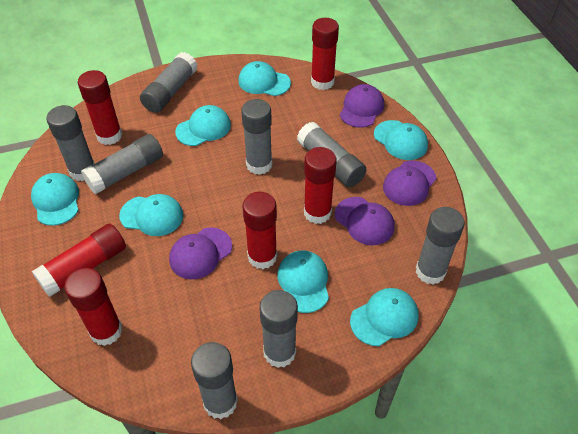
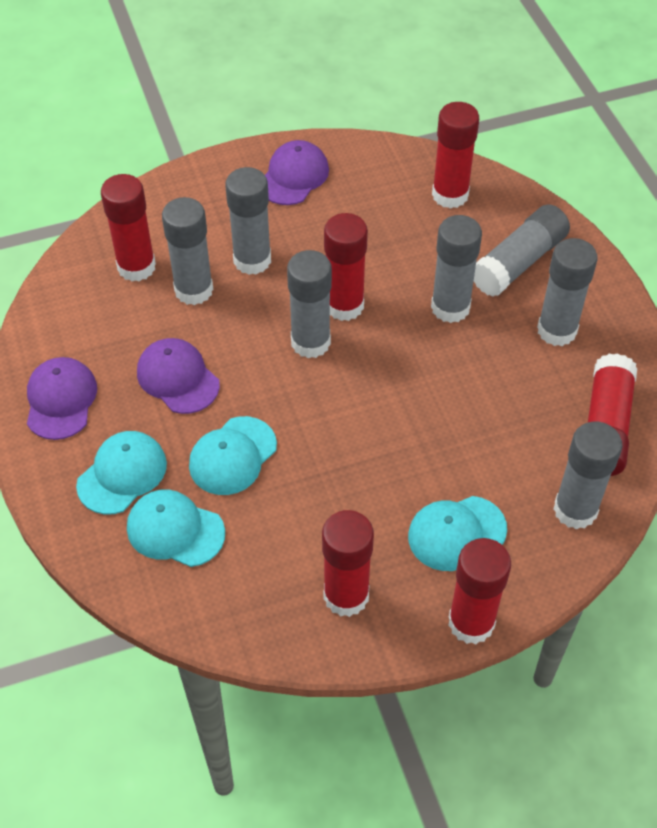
grey glue stick: 8 -> 7
purple cap: 4 -> 3
turquoise cap: 7 -> 4

